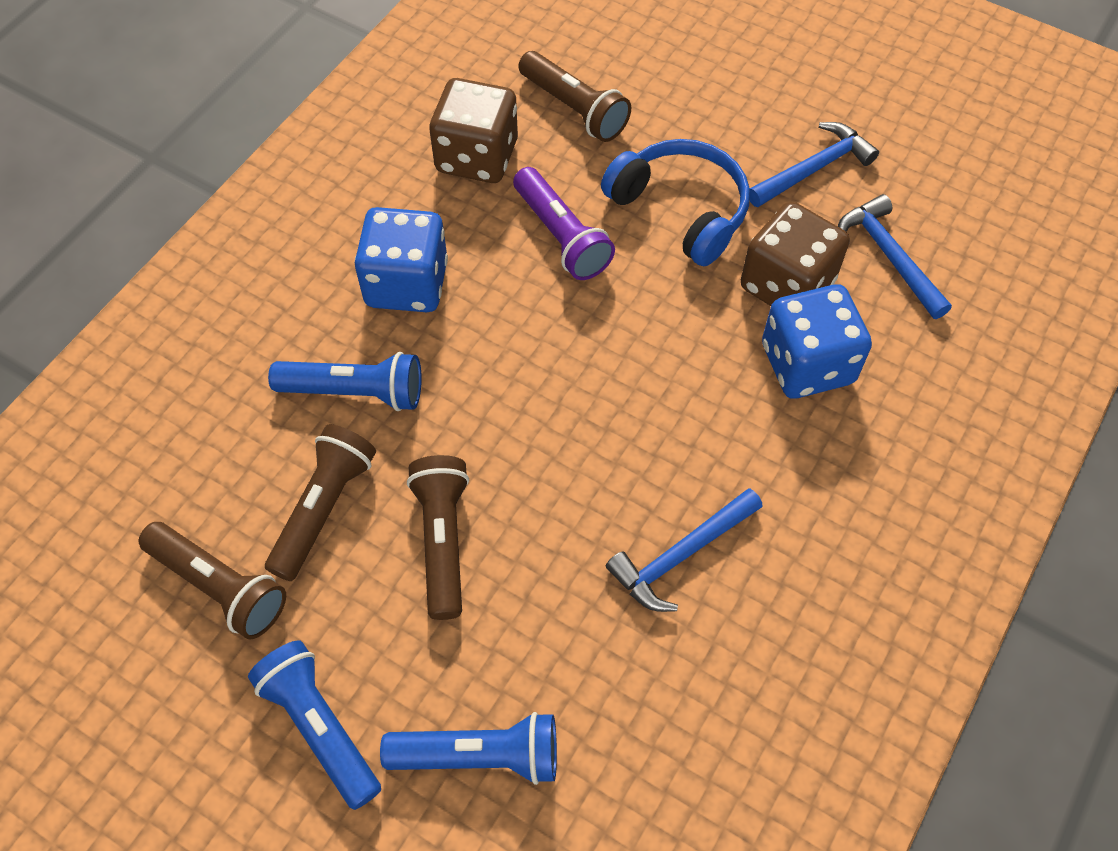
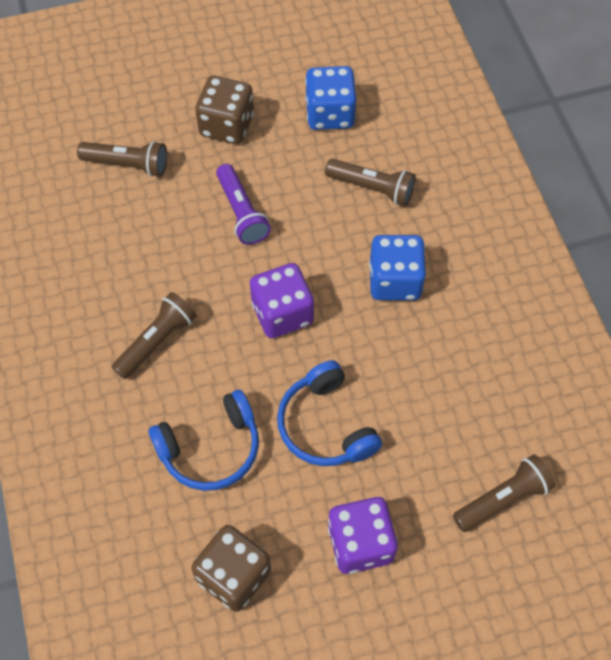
blue flashlight: 3 -> 0
blue hammer: 3 -> 0
blue headphones: 1 -> 2
purple dice: 0 -> 2

